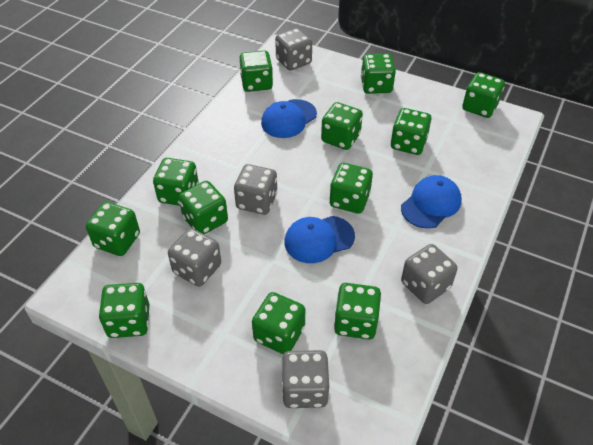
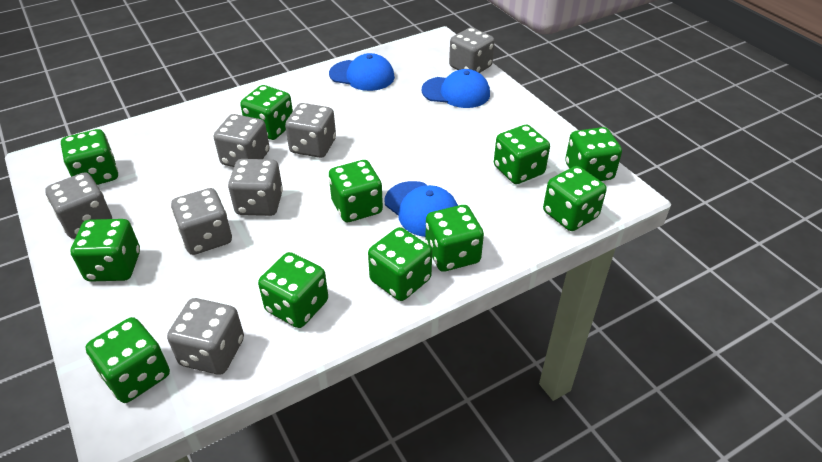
green dice: 12 -> 11
grey dice: 5 -> 7

